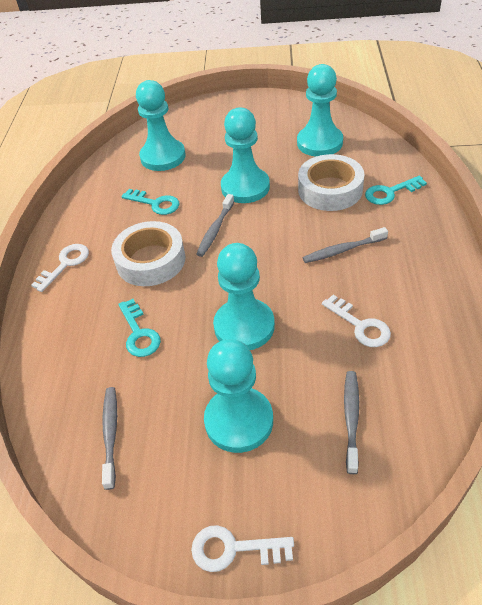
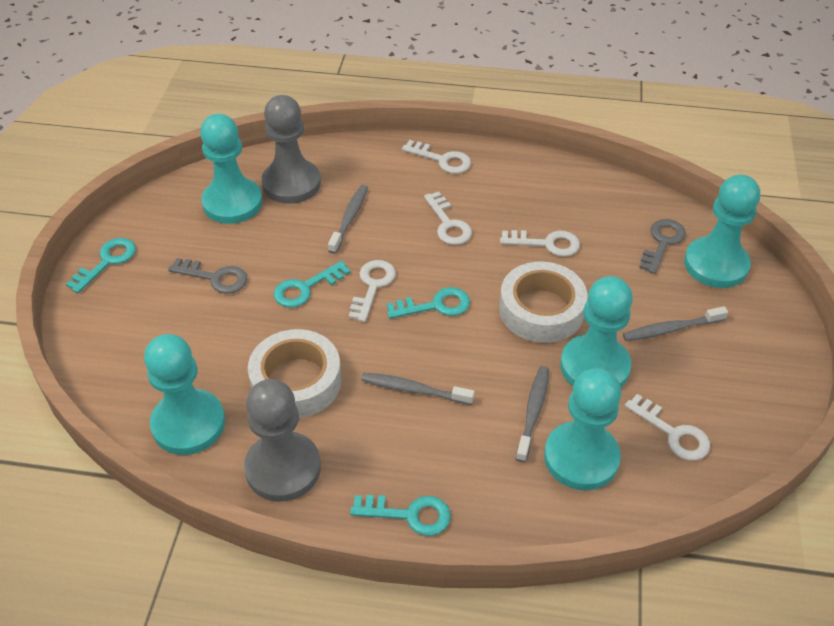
grey key: 0 -> 2
grey pawn: 0 -> 2
turquoise key: 3 -> 4
white key: 3 -> 5

